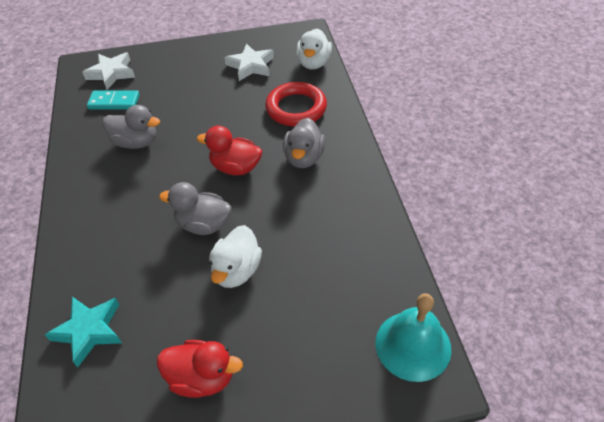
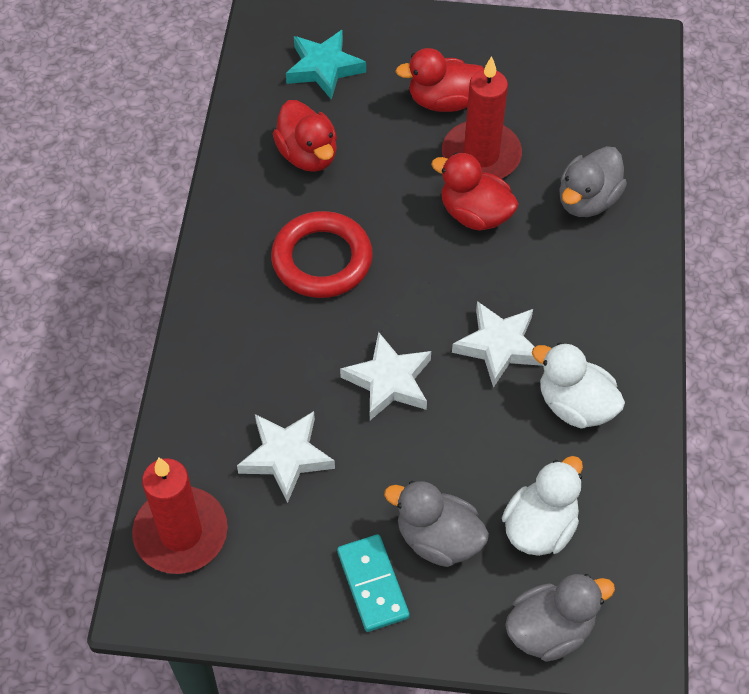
red candle: 0 -> 2
red duck: 2 -> 3
turquoise bell: 1 -> 0
white star: 2 -> 3

